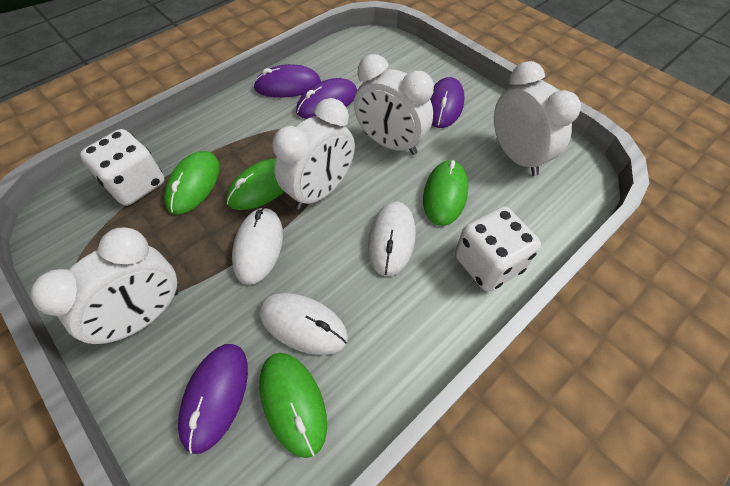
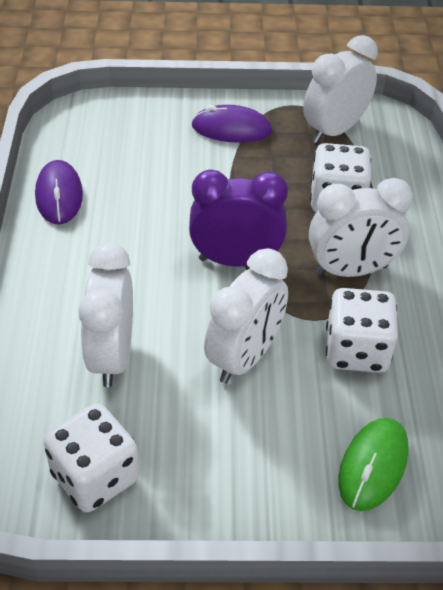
green mouse: 4 -> 1
purple clock: 0 -> 1
purple mouse: 4 -> 2
white dice: 2 -> 3
white mouse: 3 -> 0

